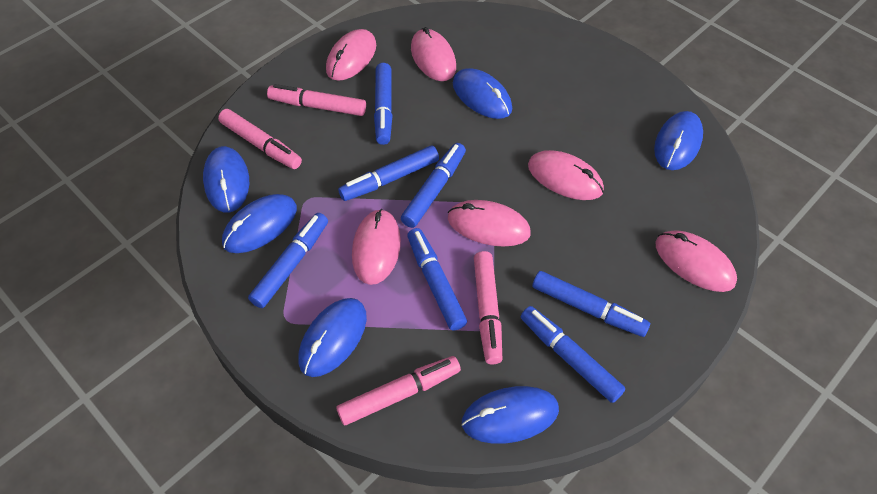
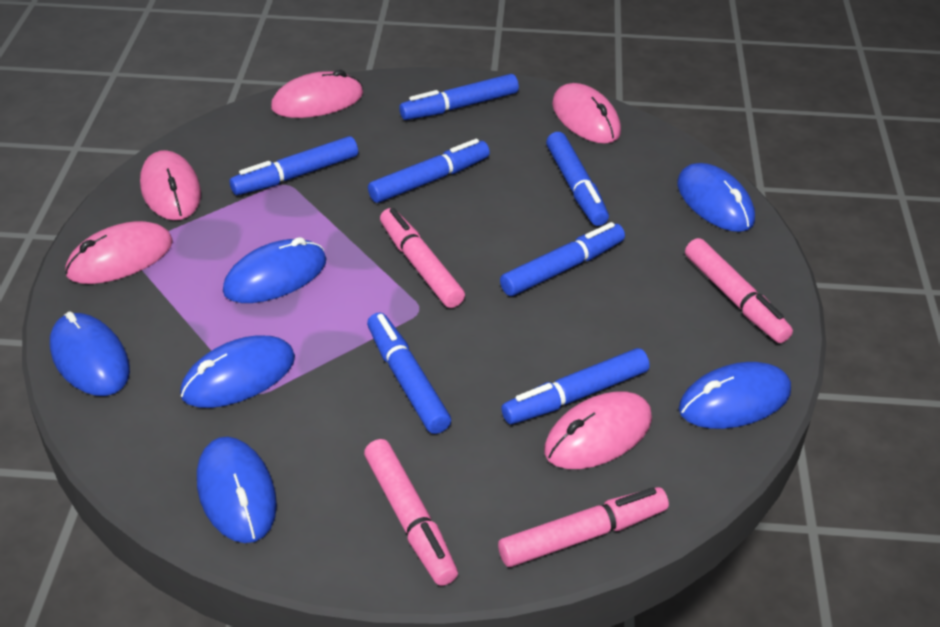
pink mouse: 6 -> 5

